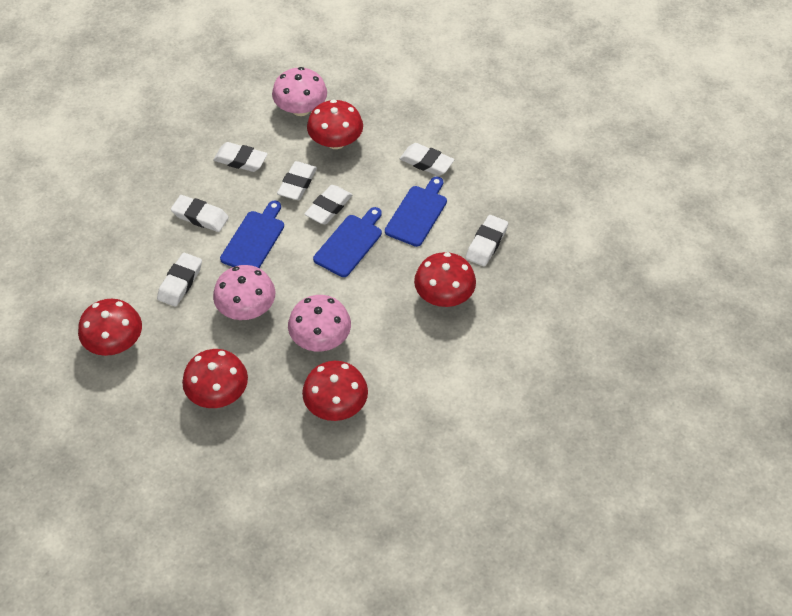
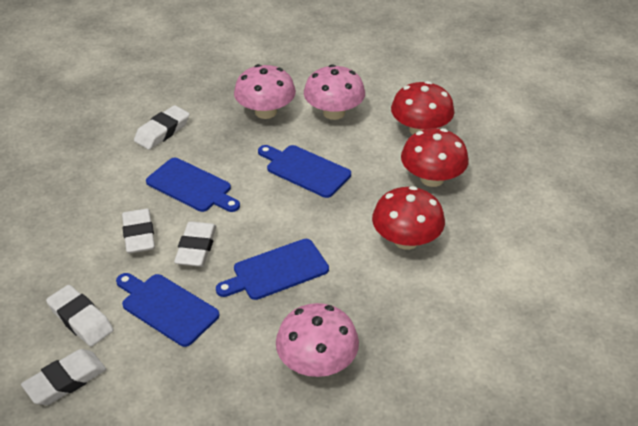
blue cutting board: 3 -> 4
red mushroom: 5 -> 3
white eraser: 7 -> 5

